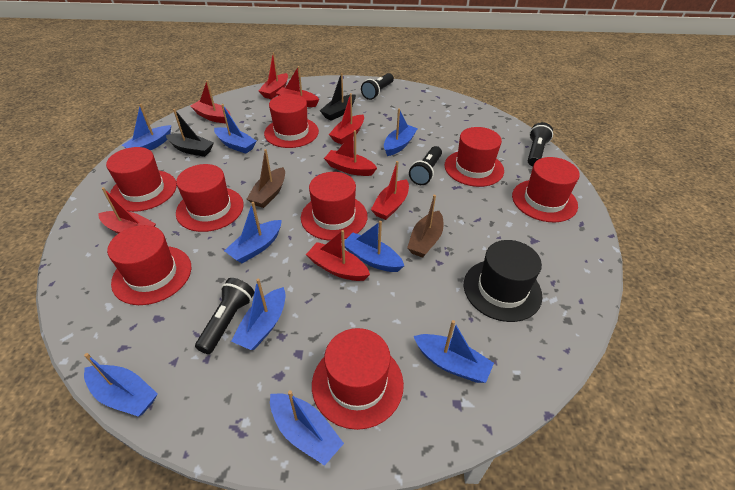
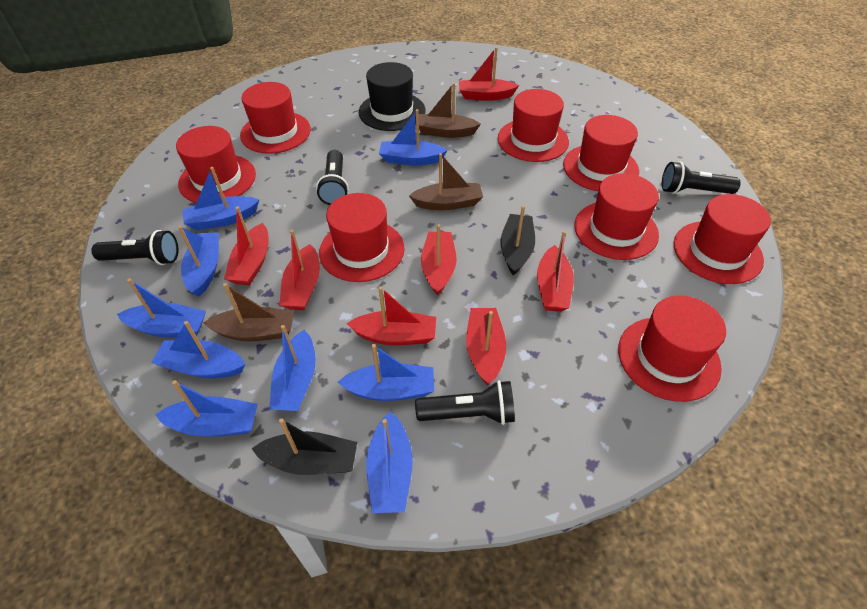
brown boat: 2 -> 3
red boat: 8 -> 7

